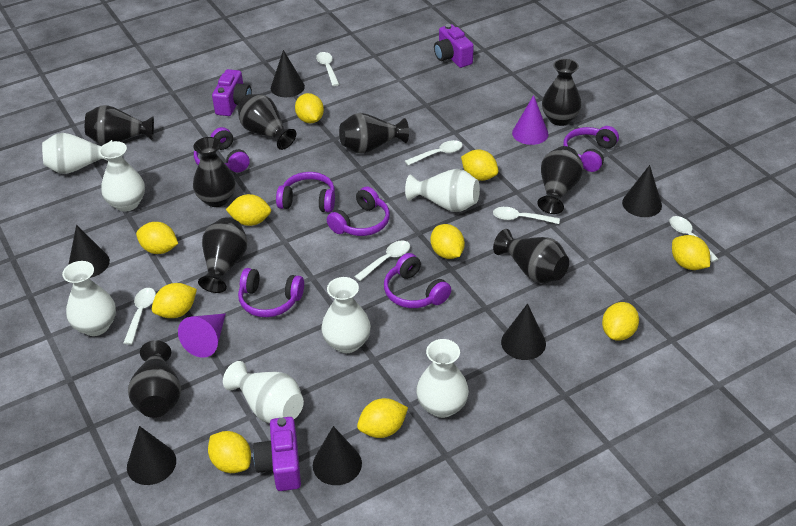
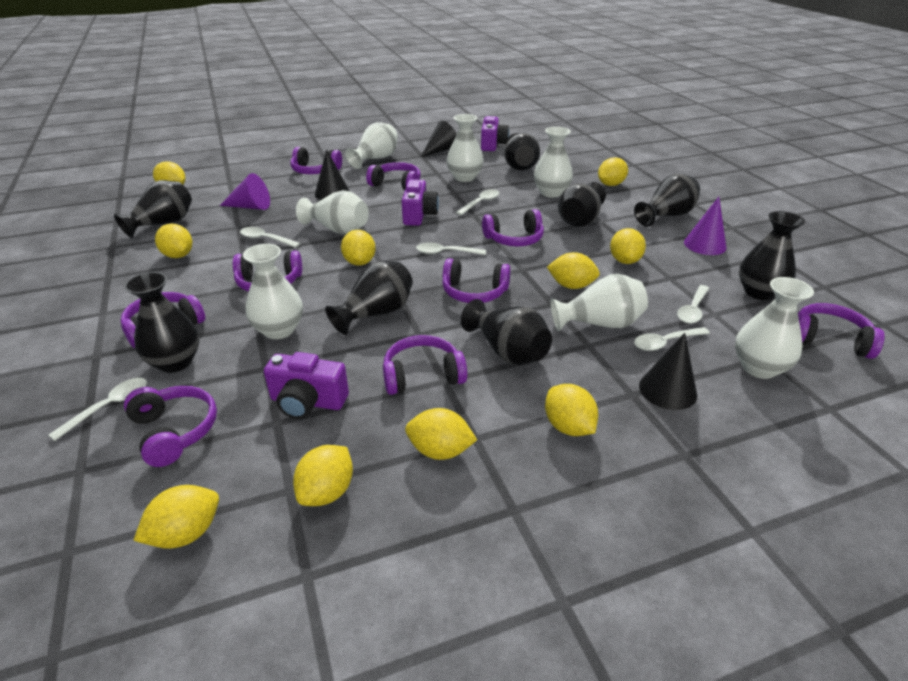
black cone: 6 -> 3
black vase: 9 -> 8
purple headphones: 6 -> 9

